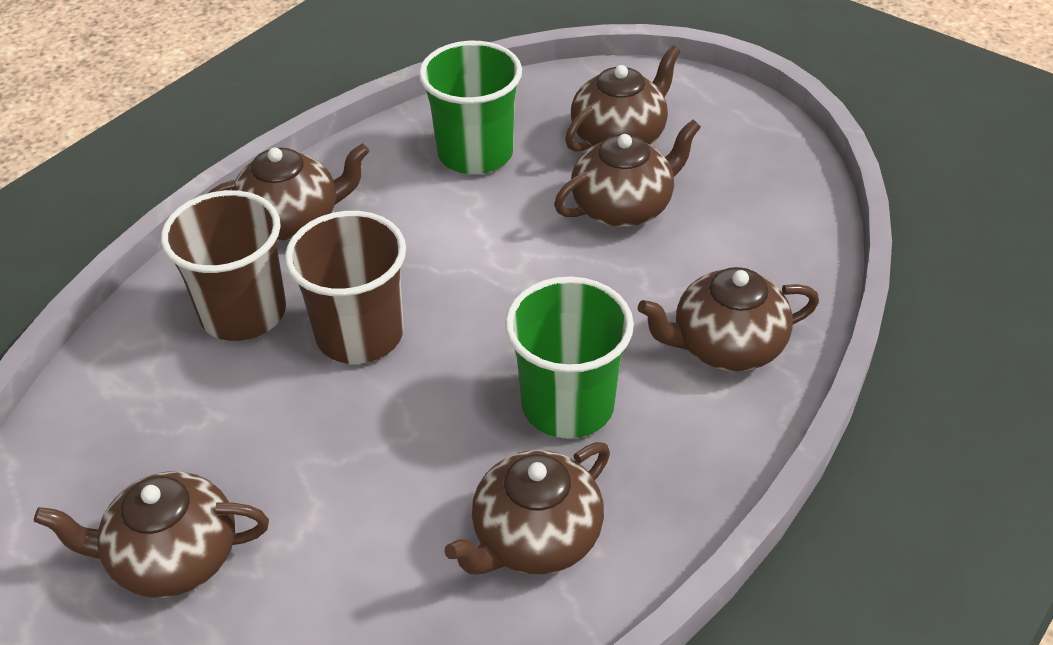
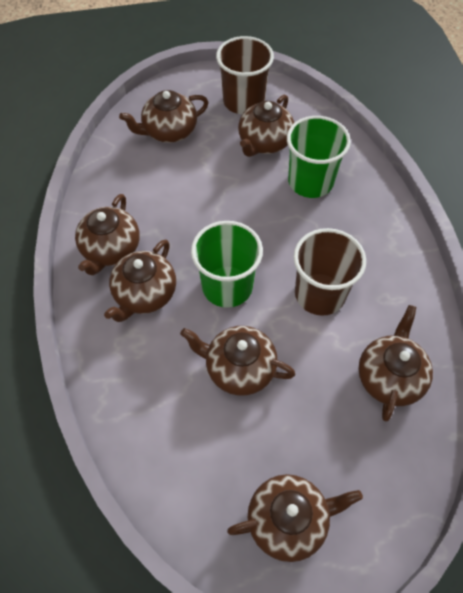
brown teapot: 6 -> 7

